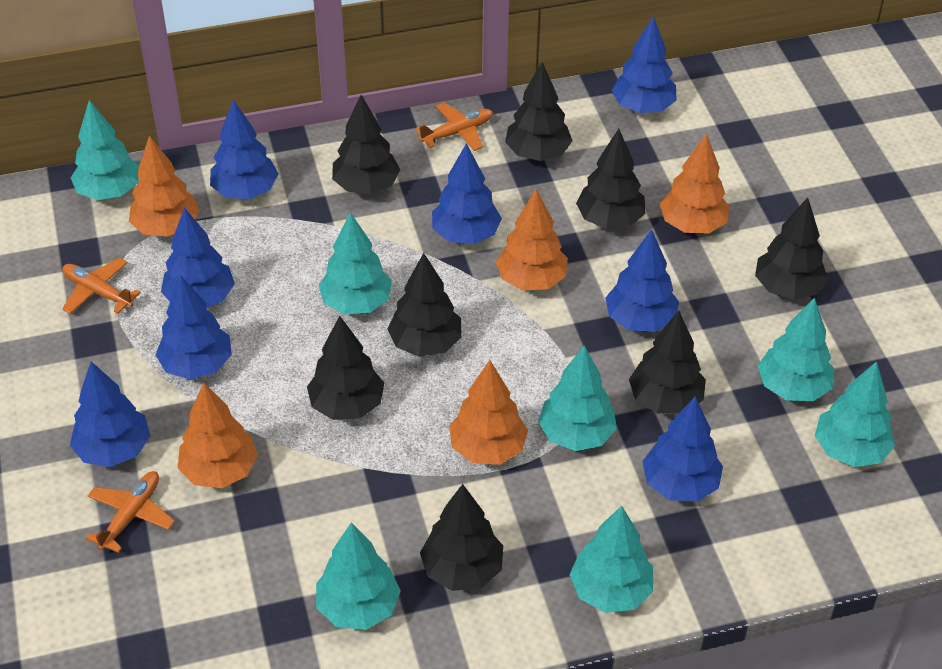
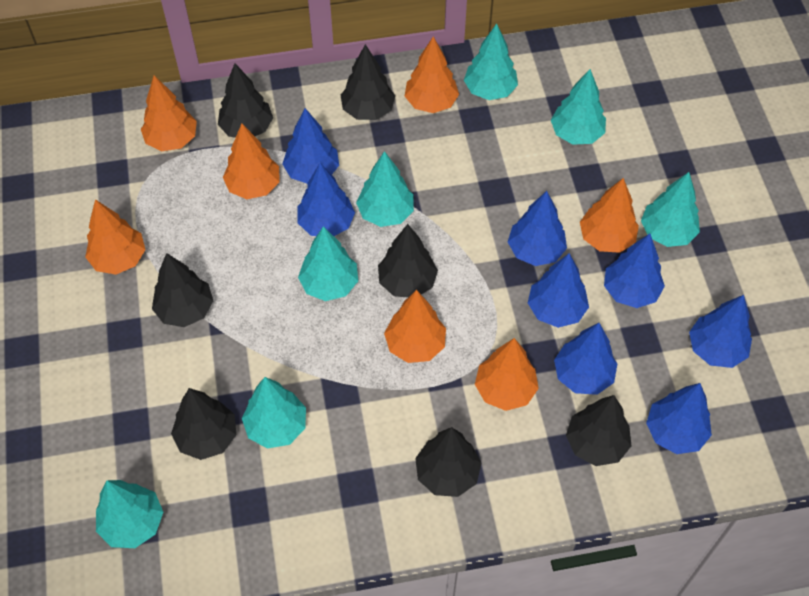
black tree: 8 -> 7
orange plane: 3 -> 0
orange tree: 5 -> 7

